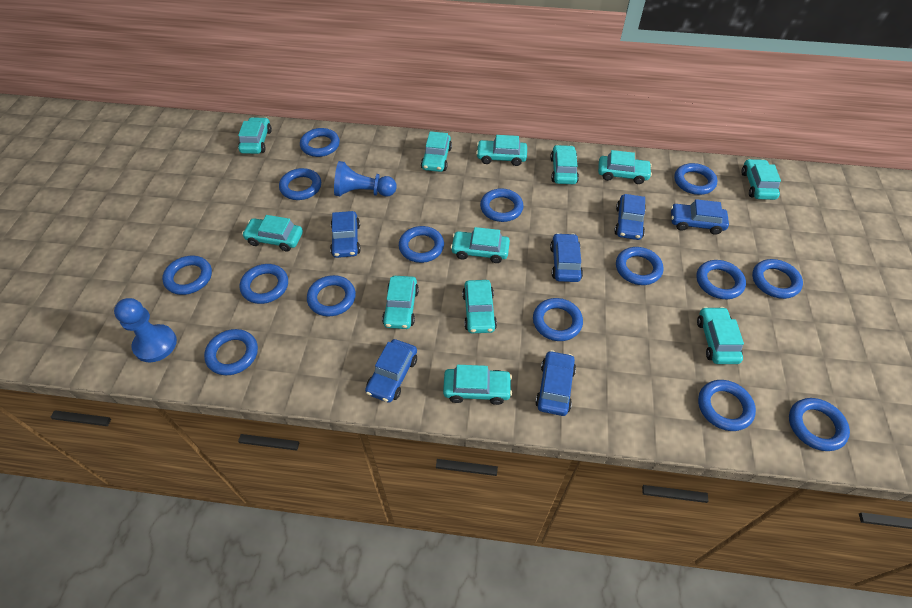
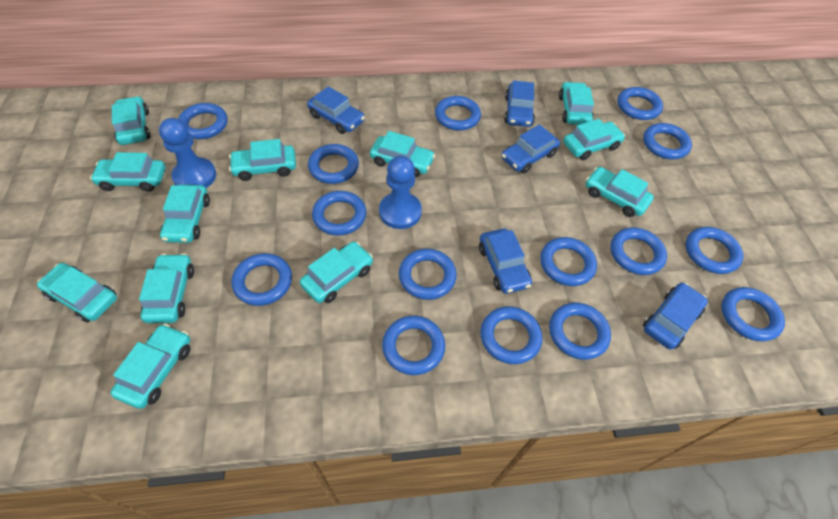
blue car: 6 -> 5

